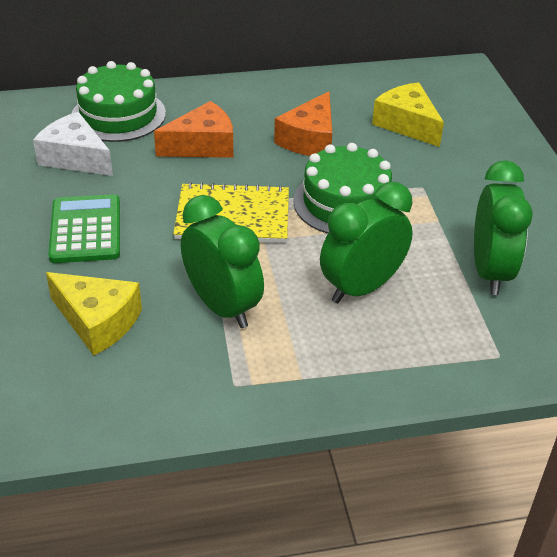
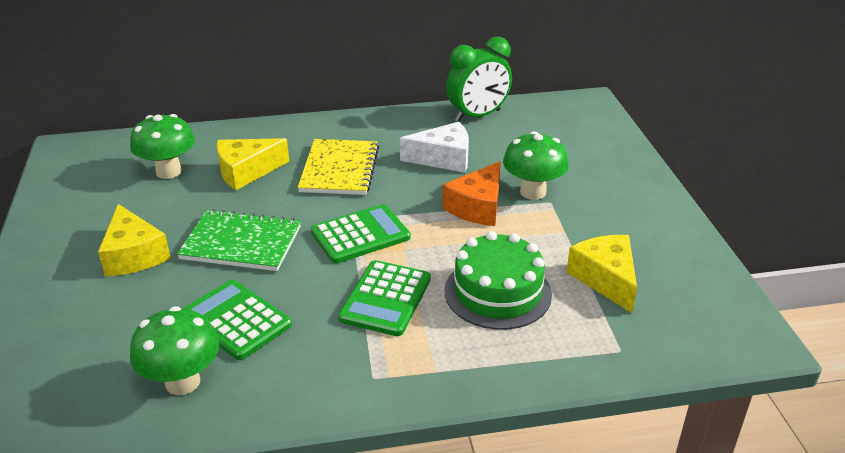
green cake: 2 -> 1
green calculator: 1 -> 3
green clock: 3 -> 1
green mushroom: 0 -> 3
green notebook: 0 -> 1
orange cheese: 2 -> 1
yellow cheese: 2 -> 3

